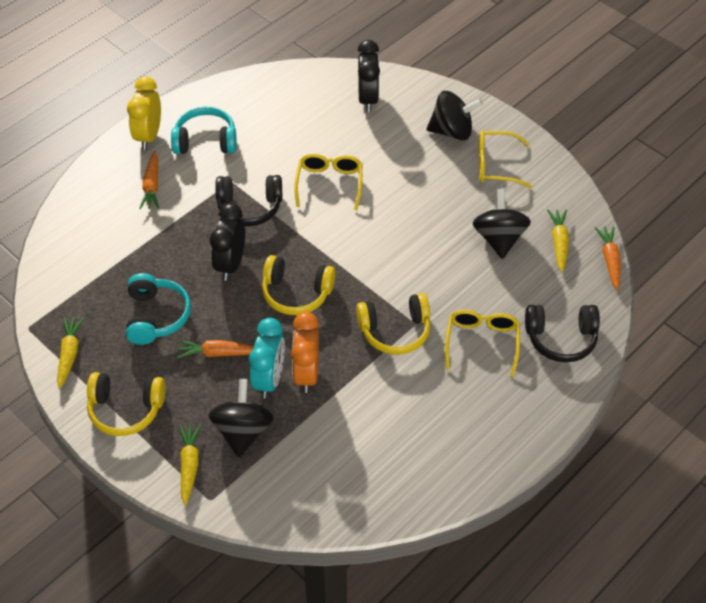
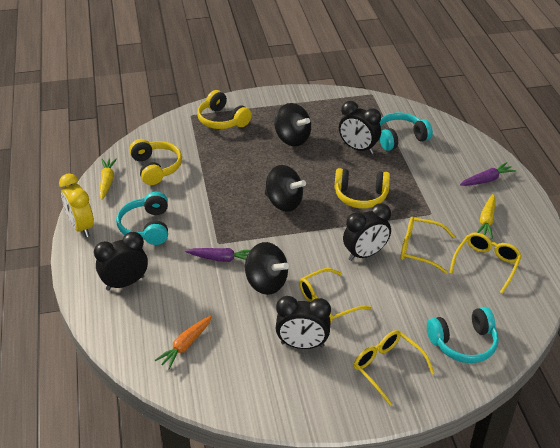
black clock: 2 -> 4
black headphones: 2 -> 0
orange carrot: 3 -> 1
orange clock: 1 -> 0
purple carrot: 0 -> 2
turquoise clock: 1 -> 0
turquoise headphones: 2 -> 3
yellow carrot: 3 -> 2
yellow glasses: 3 -> 4

